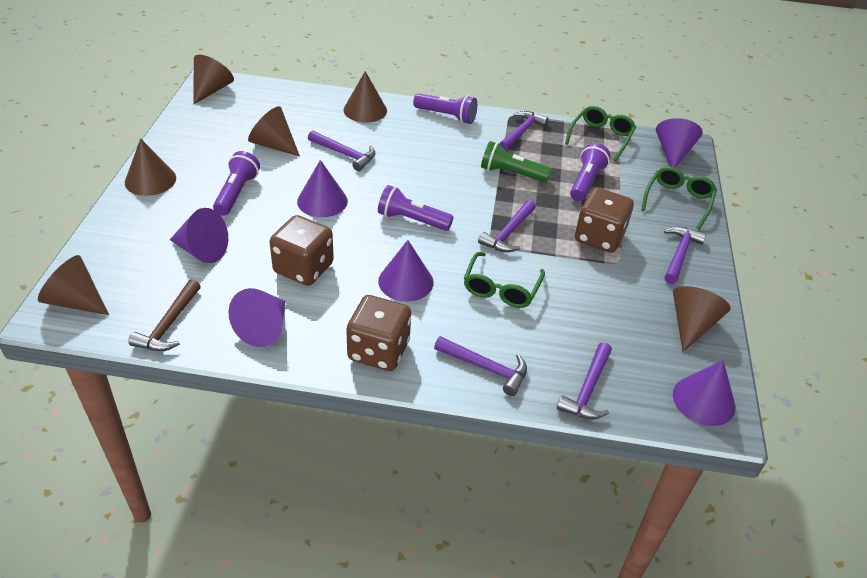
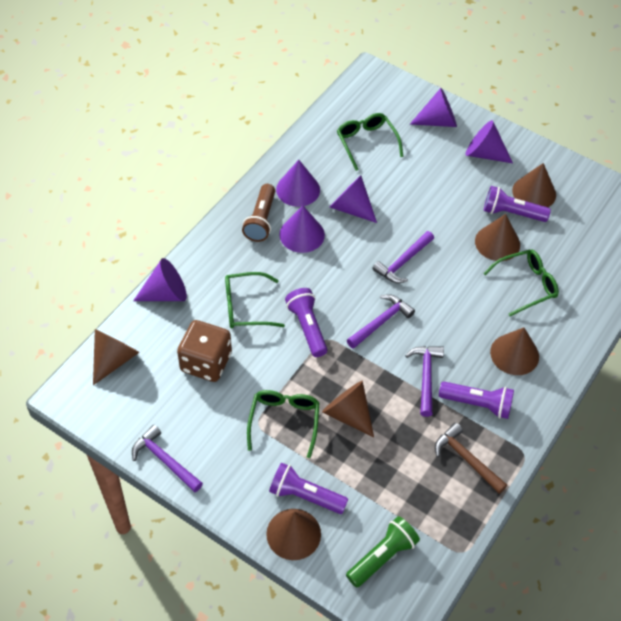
brown dice: 3 -> 1
brown flashlight: 0 -> 1
green glasses: 3 -> 4
purple hammer: 6 -> 4

